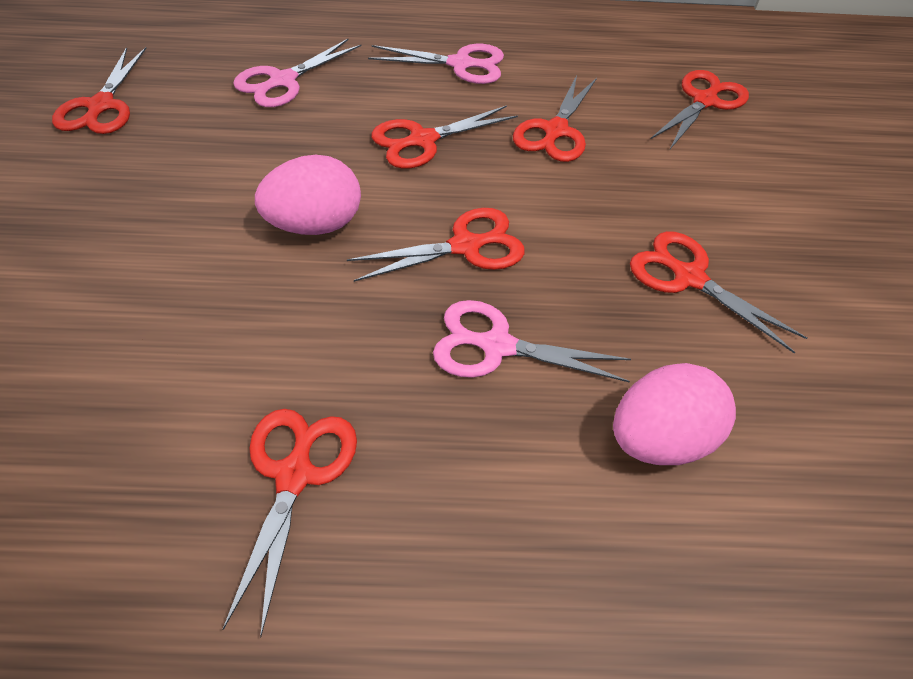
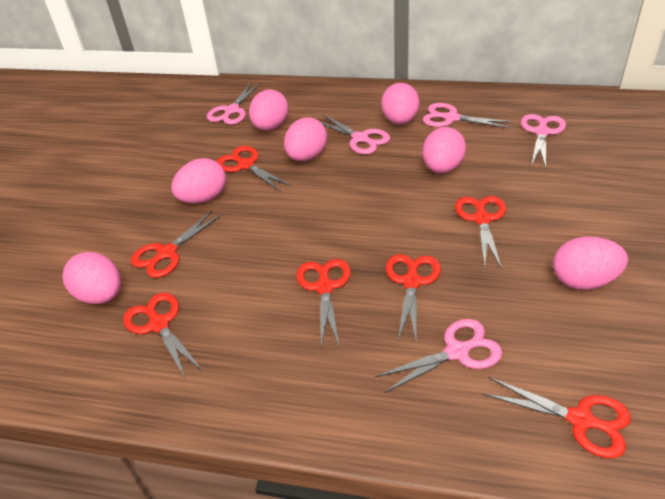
pink egg: 2 -> 7
pink scissors: 3 -> 5

